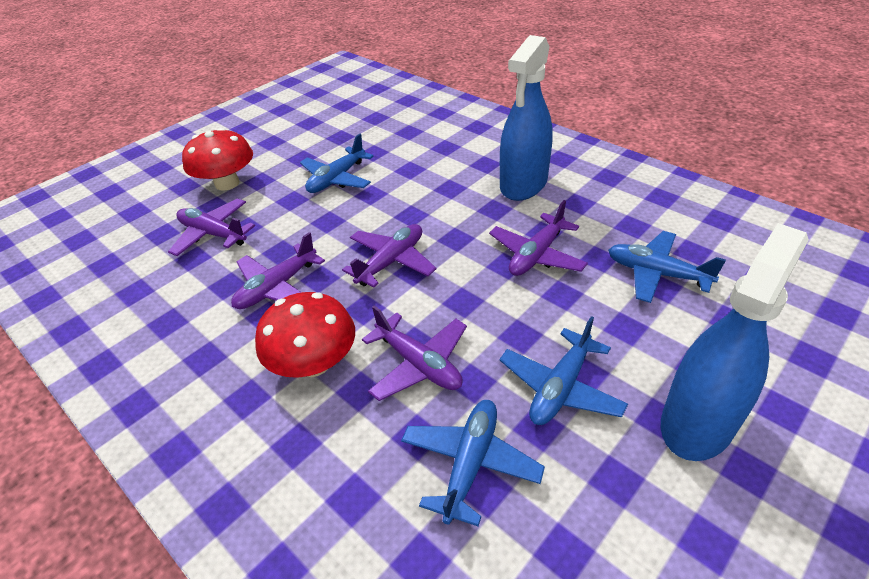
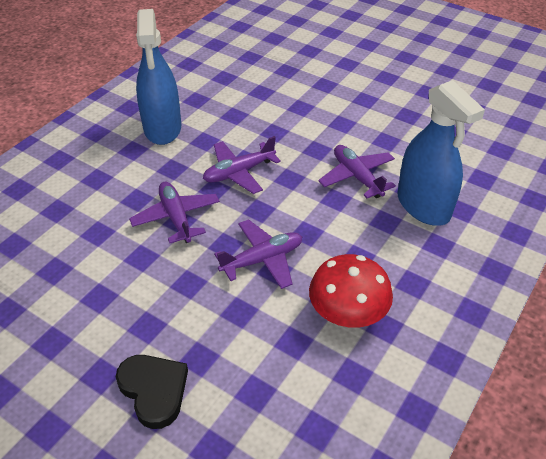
black heart: 0 -> 1
blue plane: 4 -> 0
purple plane: 5 -> 4
red mushroom: 2 -> 1

